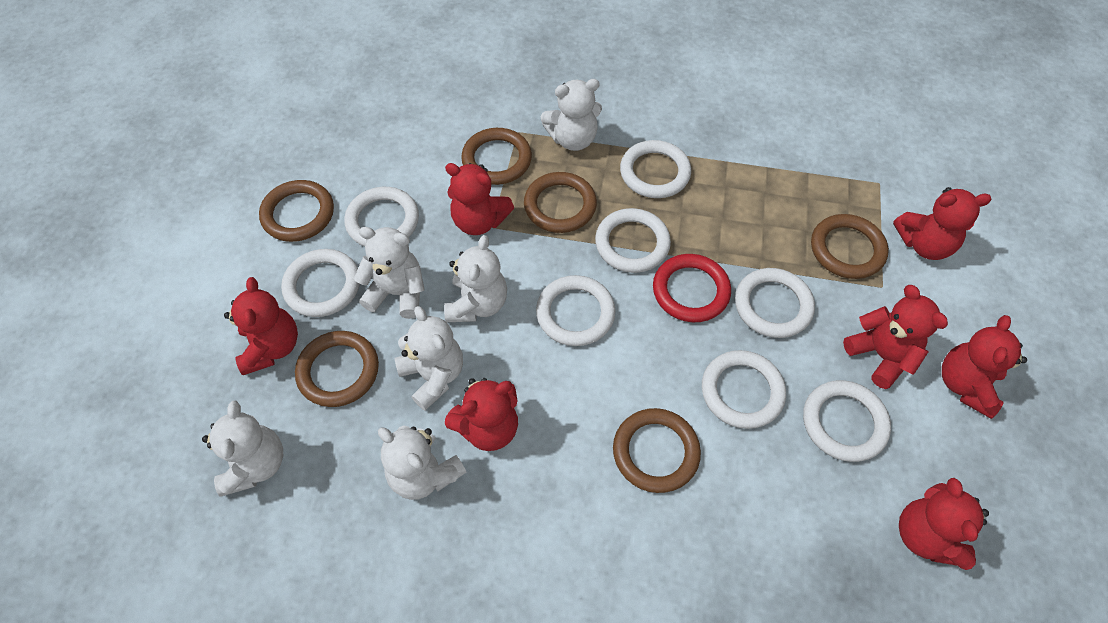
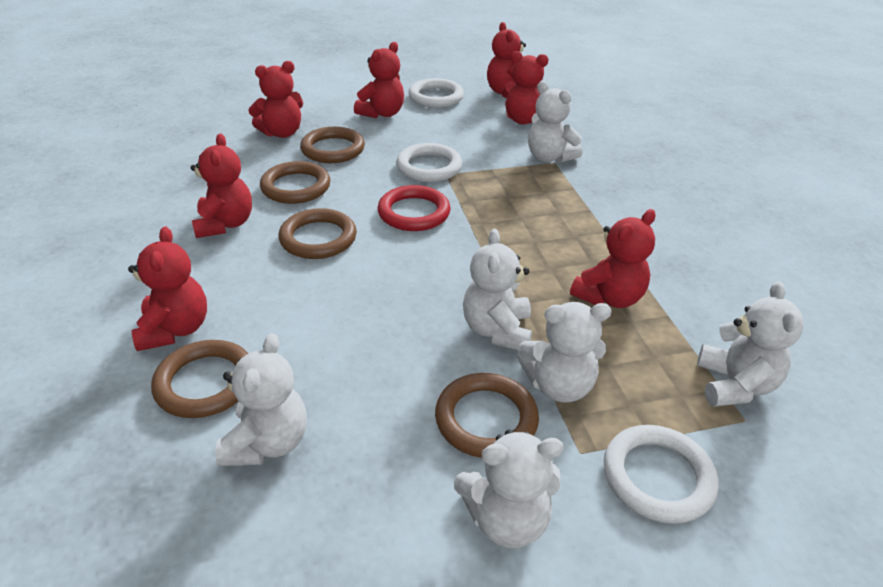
brown ring: 6 -> 5
white ring: 8 -> 3

